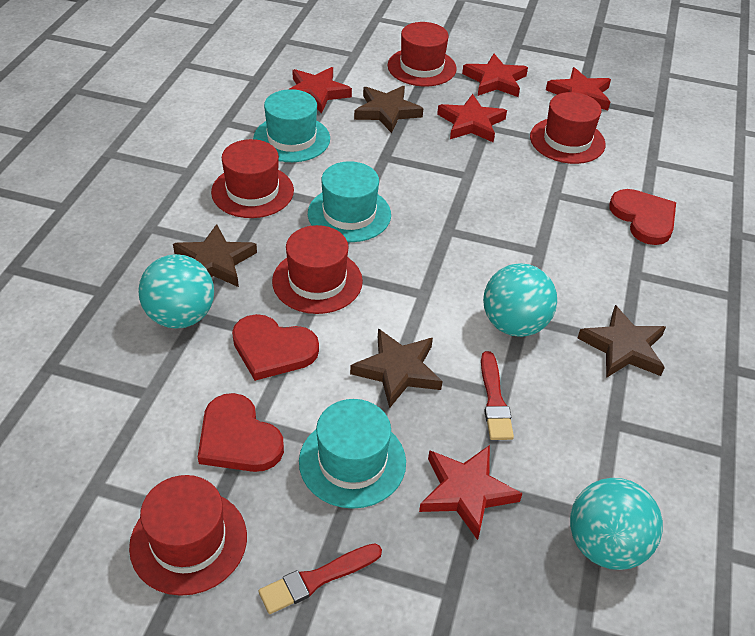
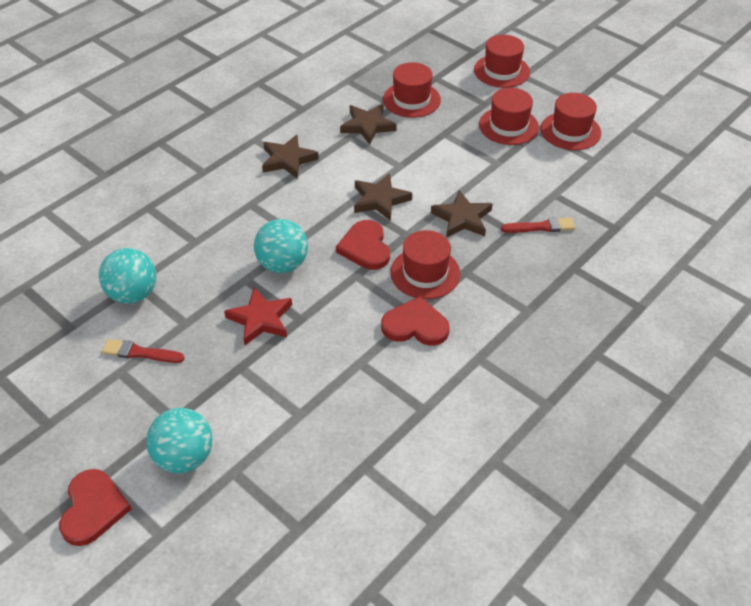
red star: 5 -> 1
turquoise hat: 3 -> 0

